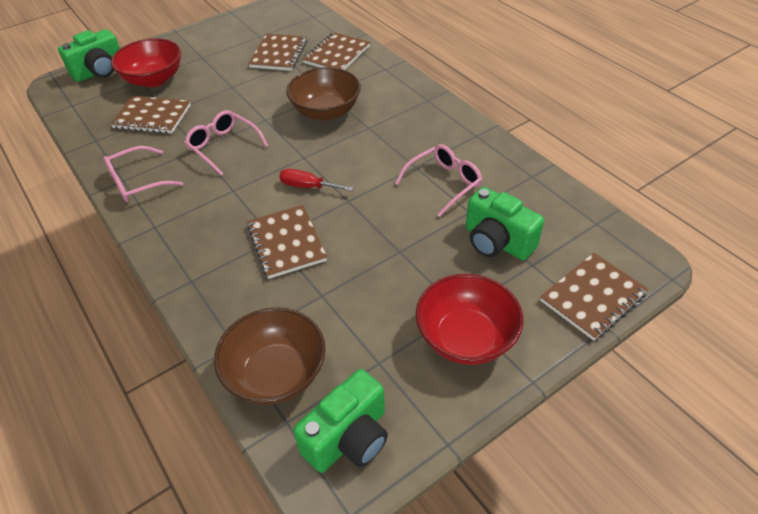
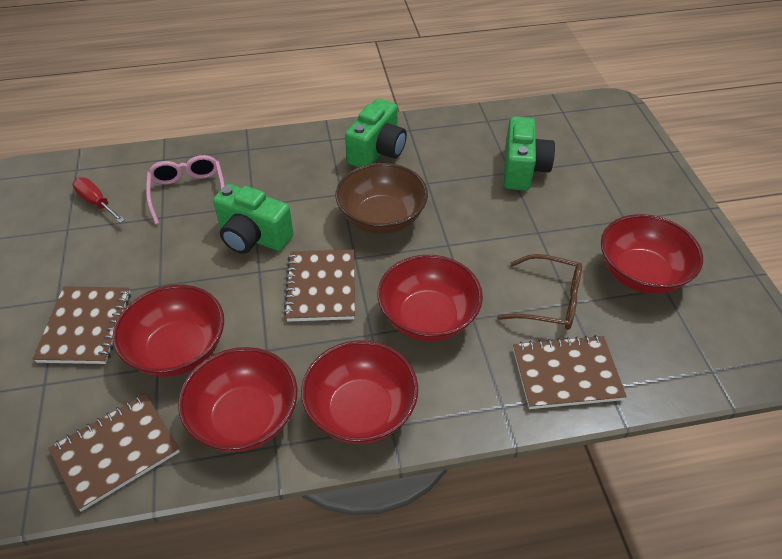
brown bowl: 2 -> 1
brown glasses: 0 -> 1
brown notebook: 5 -> 4
pink glasses: 3 -> 1
red bowl: 2 -> 5

